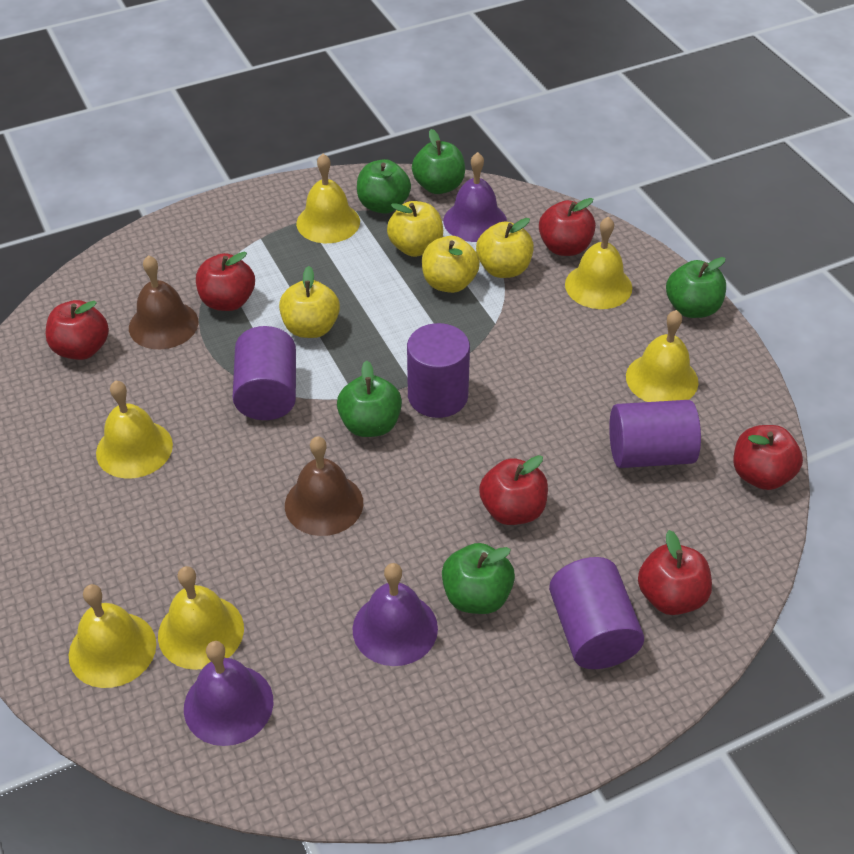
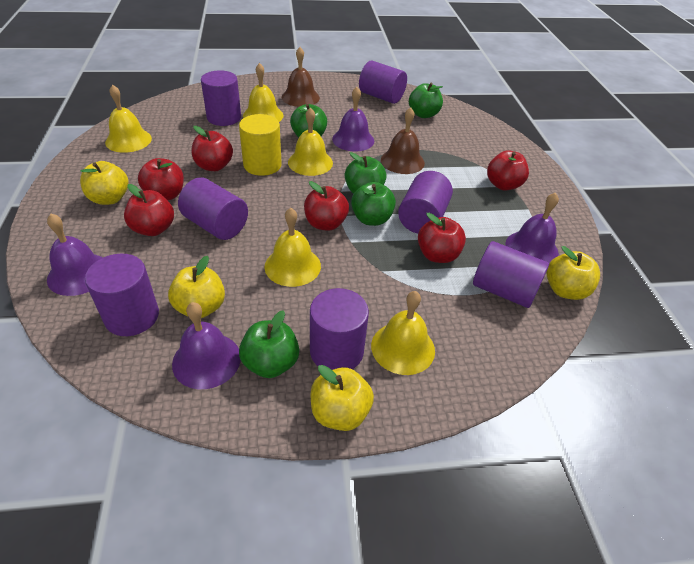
purple bell: 3 -> 4
purple cylinder: 4 -> 7
yellow bell: 6 -> 5
yellow cylinder: 0 -> 1

